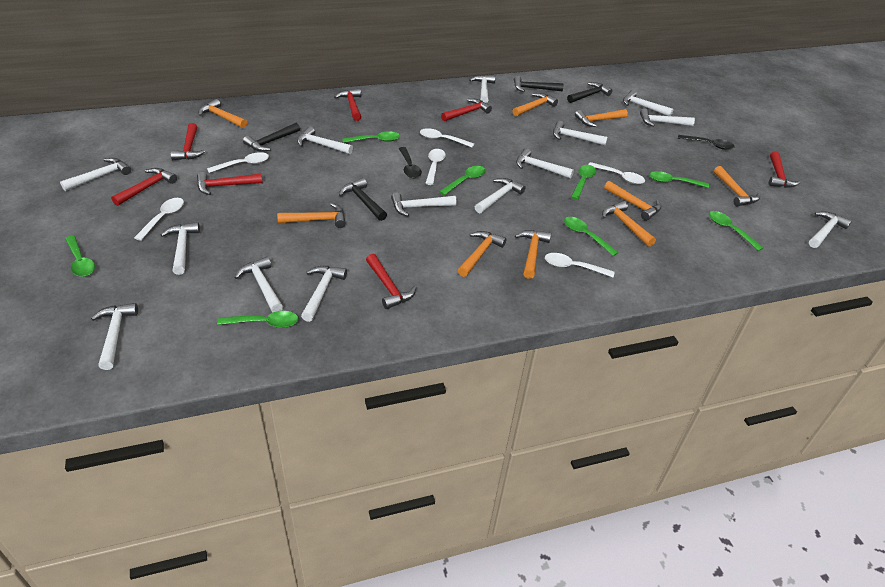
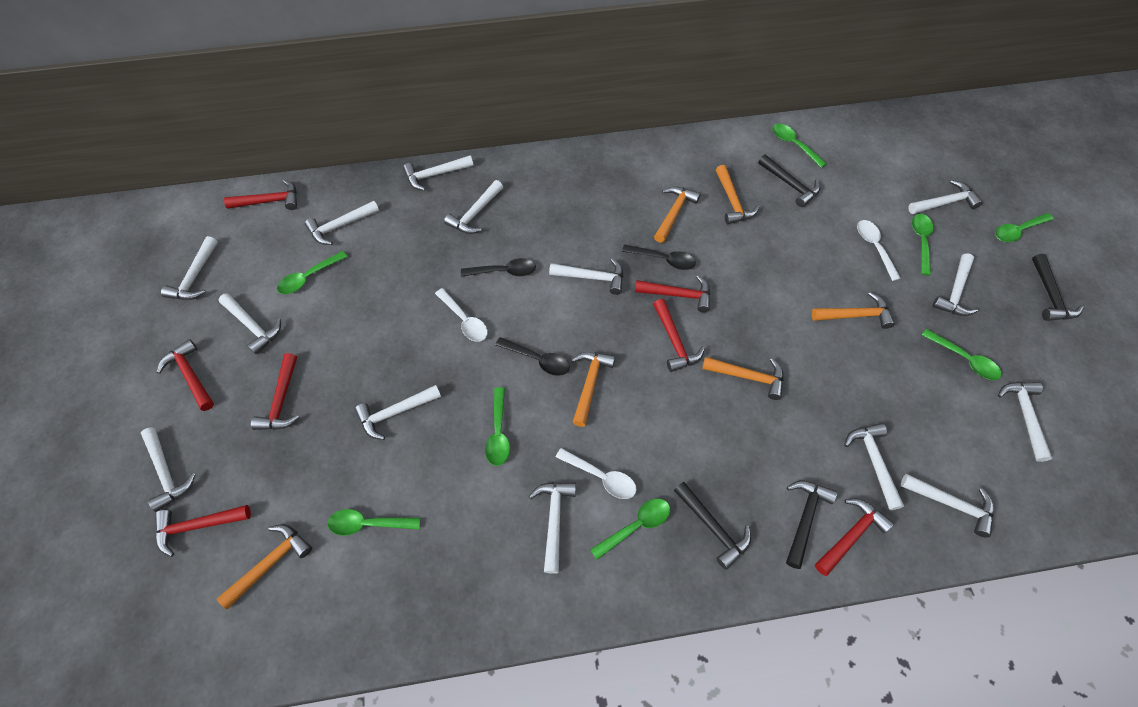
black spoon: 2 -> 3
orange hammer: 9 -> 6
white spoon: 6 -> 3

